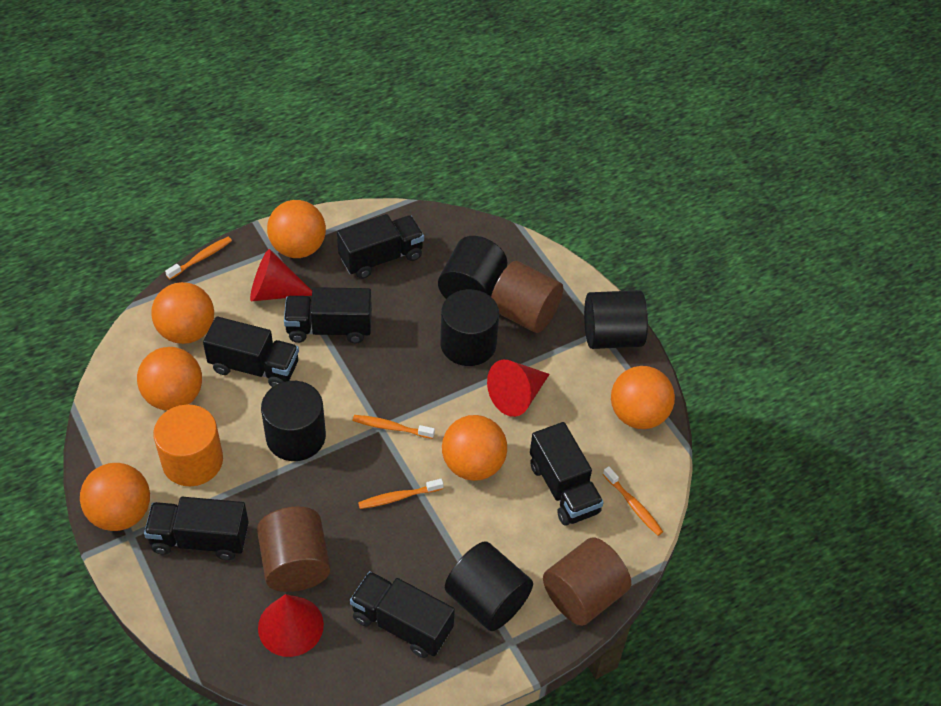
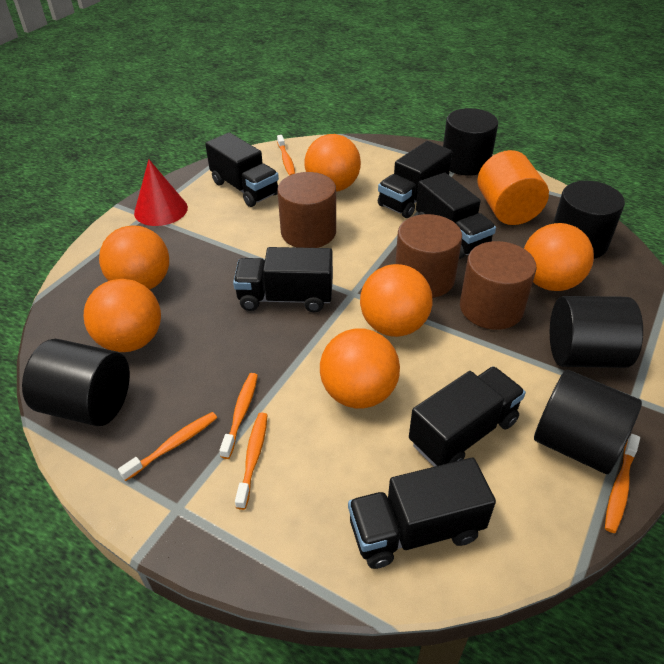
orange toothbrush: 4 -> 5
red cone: 3 -> 1

